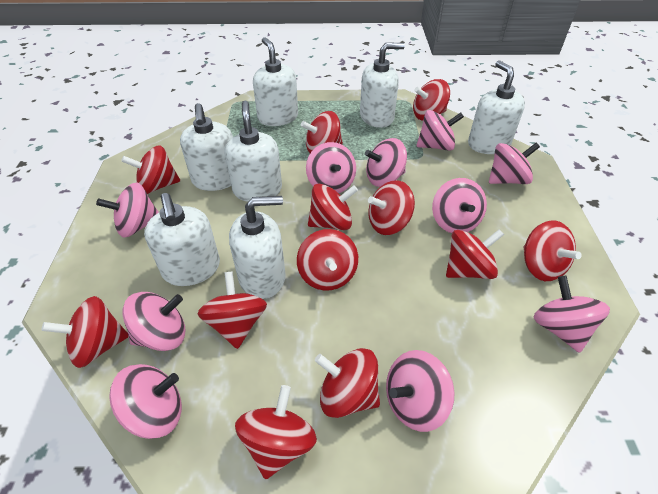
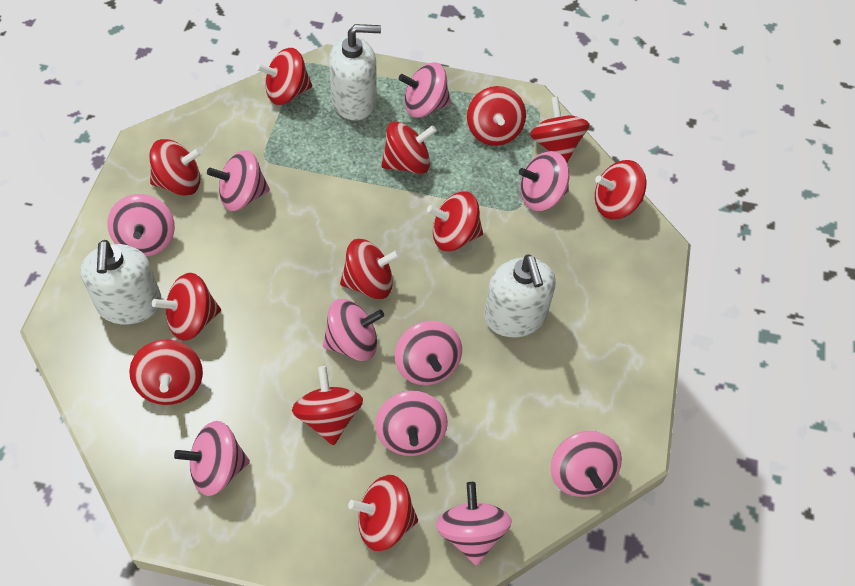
white soap dispenser: 7 -> 3

